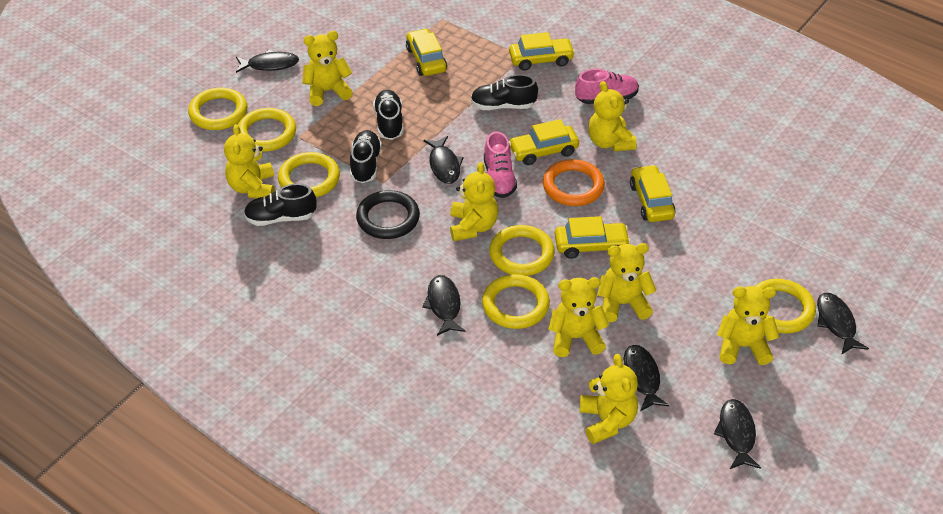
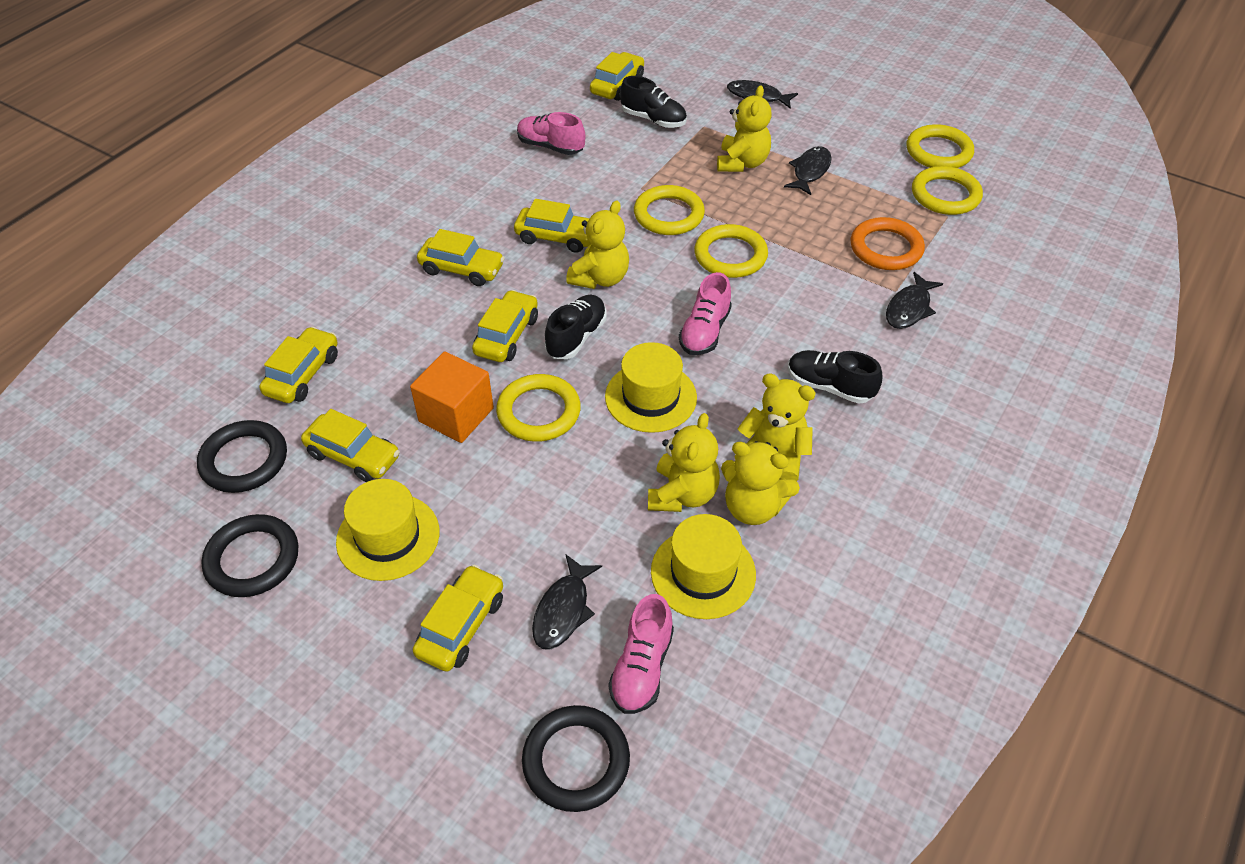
black fish: 6 -> 4
black ring: 1 -> 3
black shoe: 4 -> 3
orange cube: 0 -> 1
pink shoe: 2 -> 3
yellow car: 5 -> 7
yellow hat: 0 -> 3
yellow ring: 6 -> 5
yellow teddy bear: 8 -> 5

